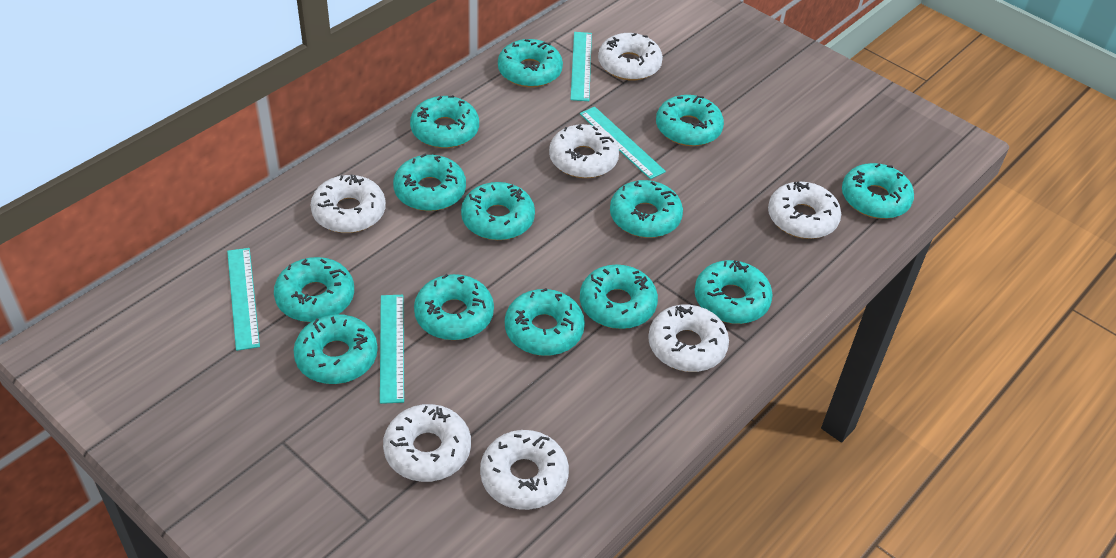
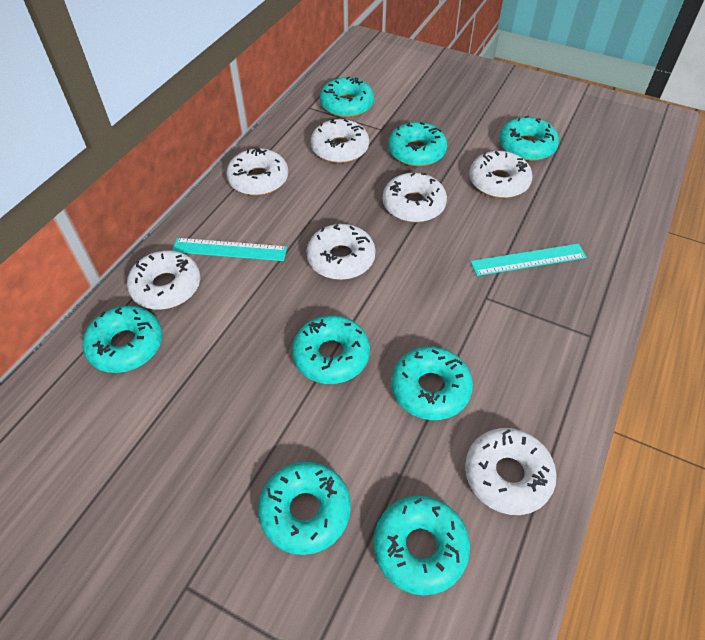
turquoise donut: 13 -> 8
turquoise ruler: 4 -> 2

